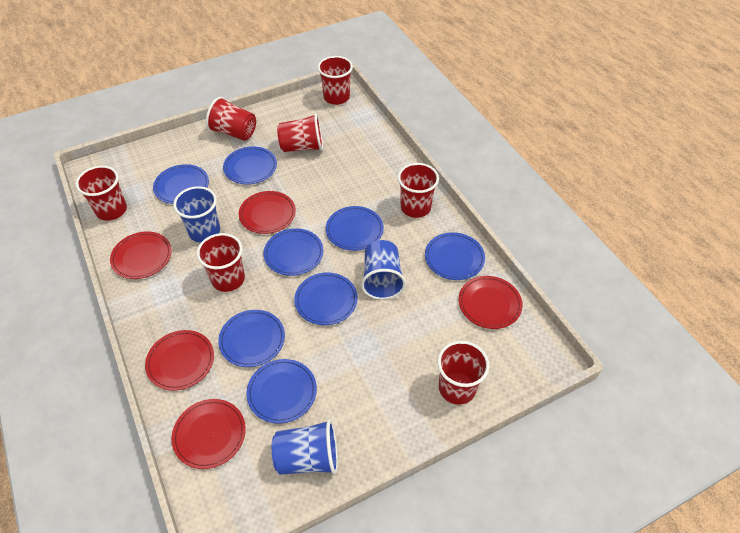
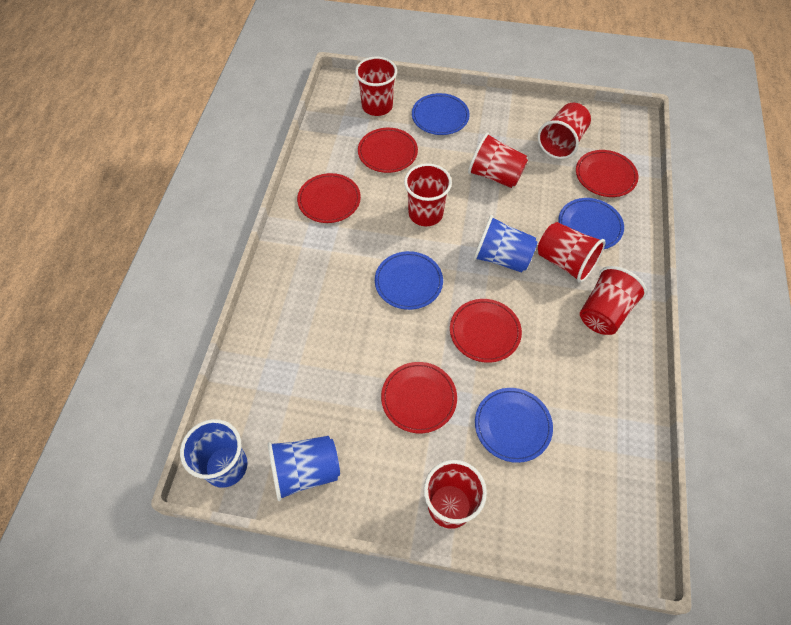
blue plate: 8 -> 4

